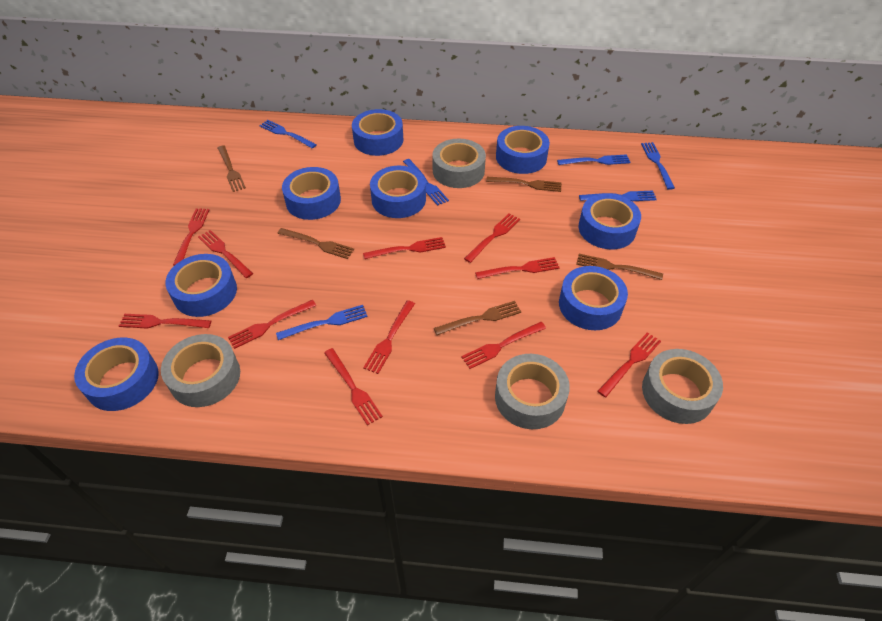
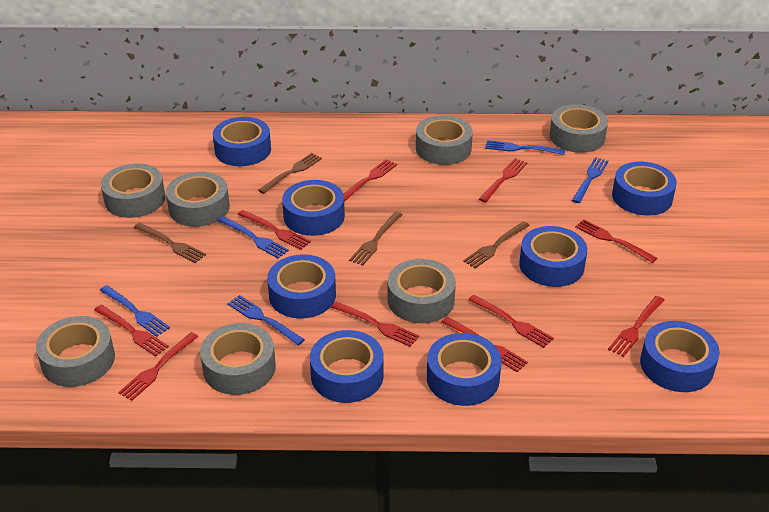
blue fork: 6 -> 5
brown fork: 5 -> 4
grey tape: 4 -> 7
red fork: 11 -> 10

